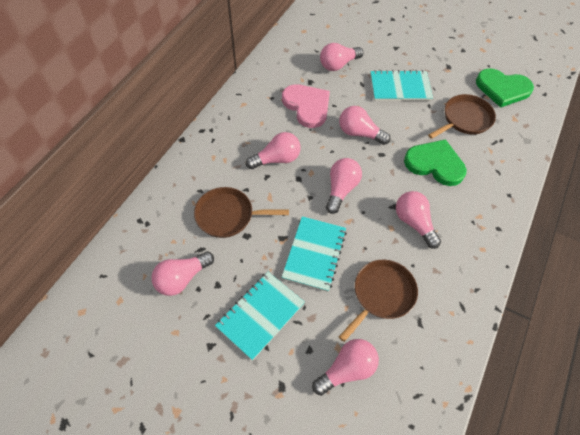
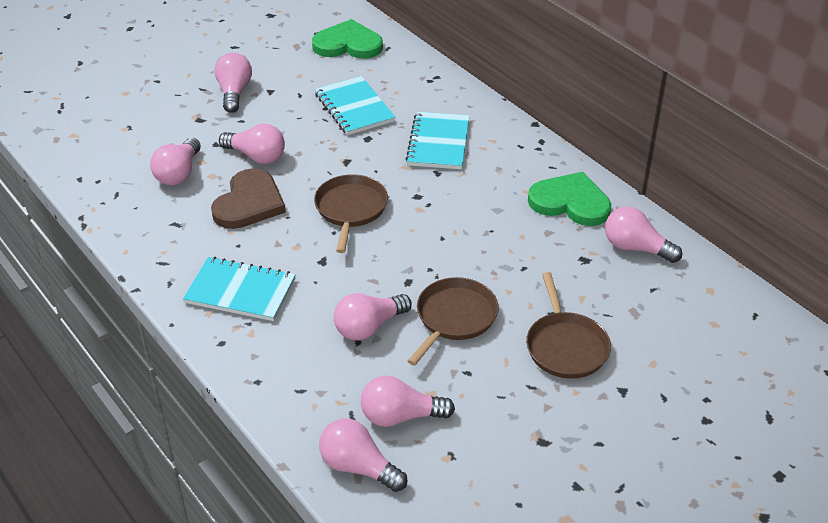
brown heart: 0 -> 1
pink heart: 1 -> 0

